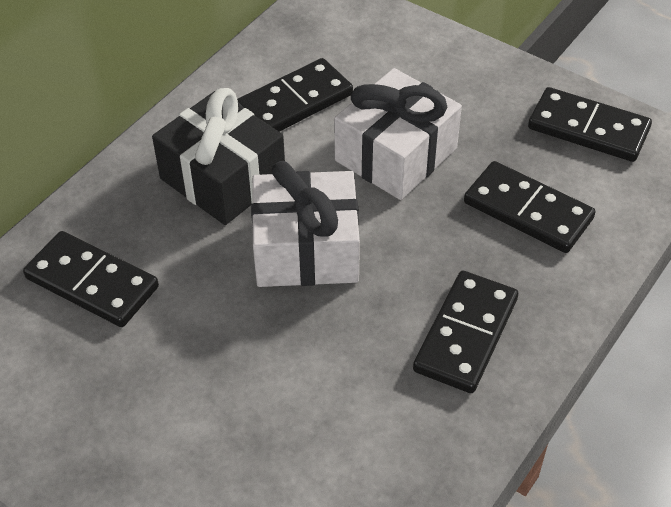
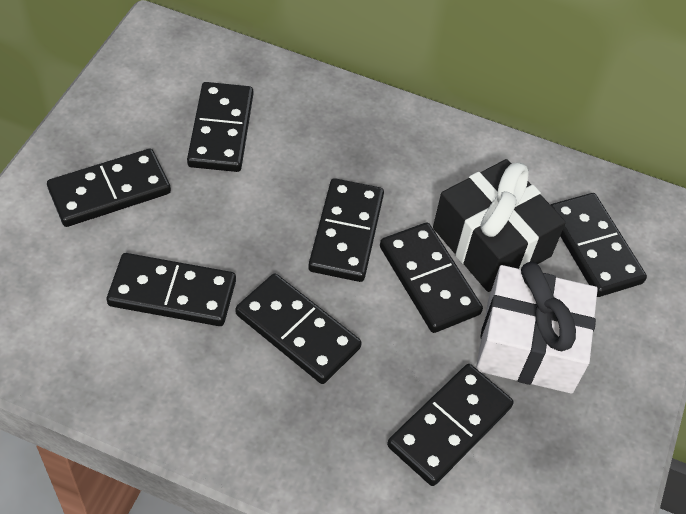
black domino: 5 -> 8
white gift: 2 -> 1

